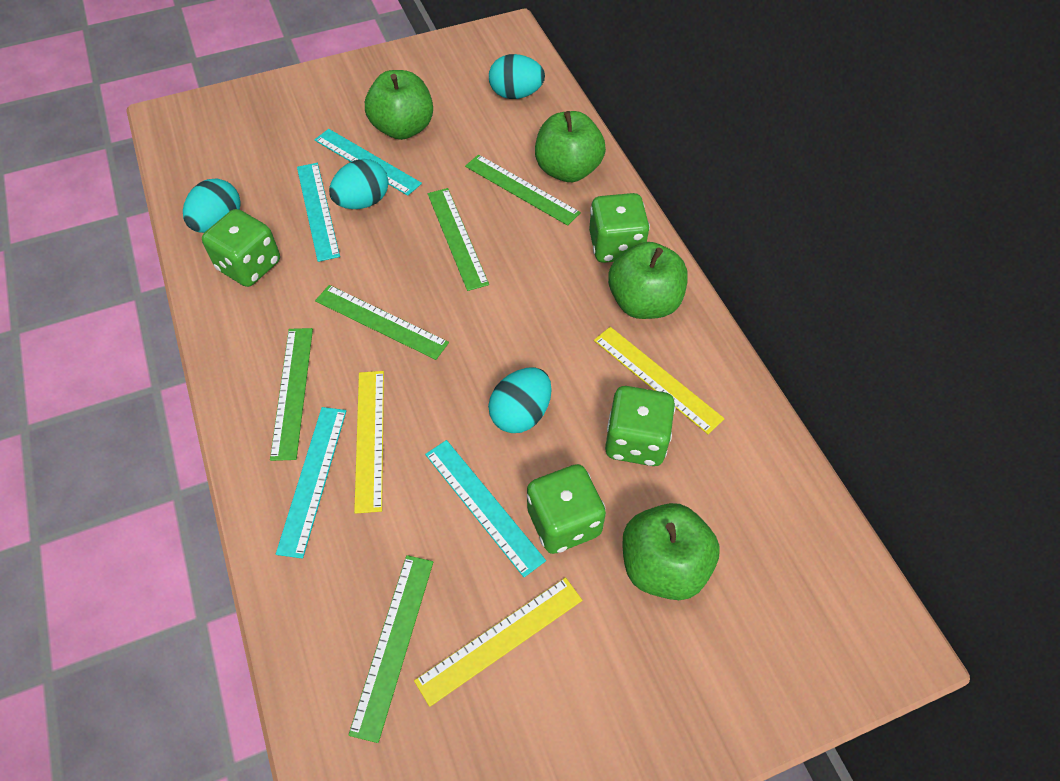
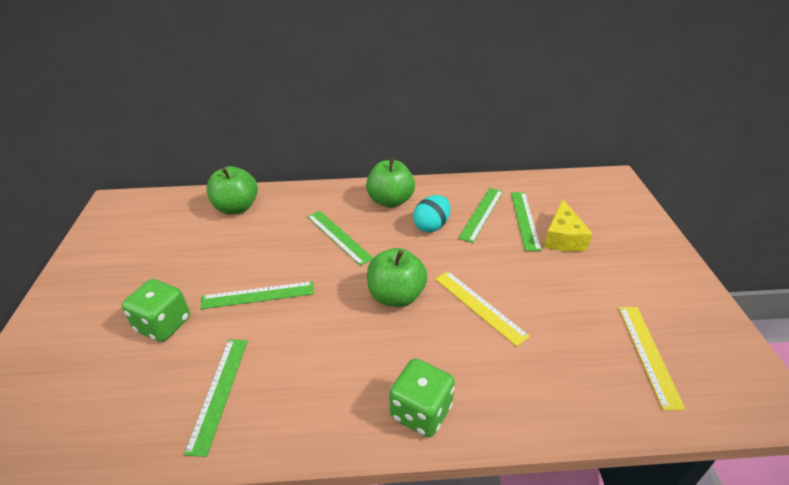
green apple: 4 -> 3
green dice: 4 -> 2
turquoise egg: 4 -> 1
turquoise ruler: 4 -> 0
yellow cheese: 0 -> 1
yellow ruler: 3 -> 2

